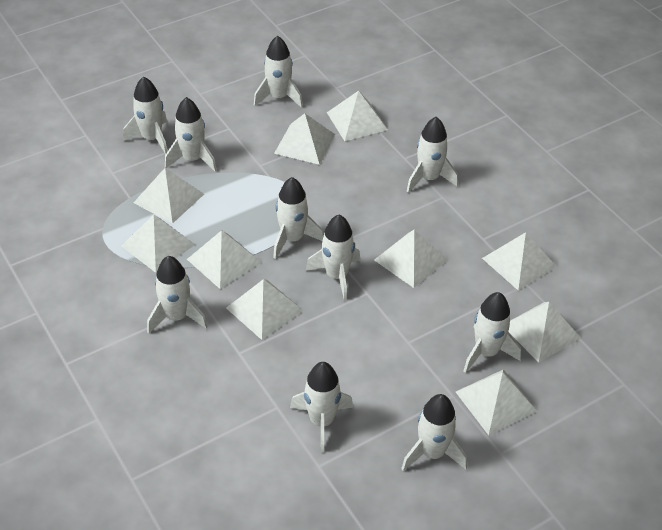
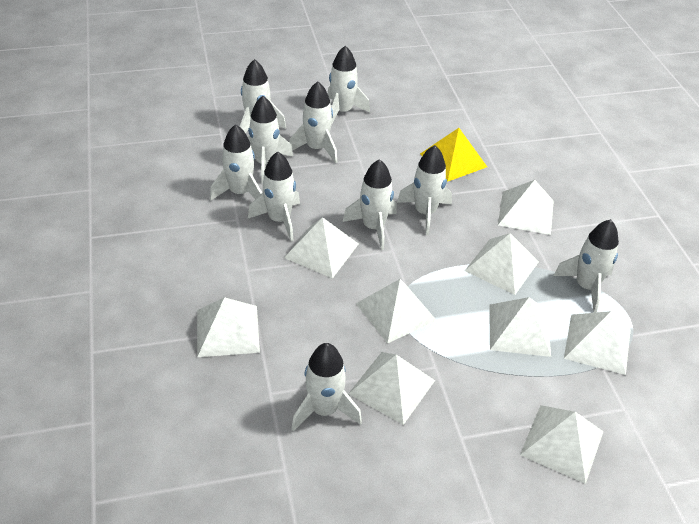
white pyramid: 10 -> 9
yellow pyramid: 0 -> 1

